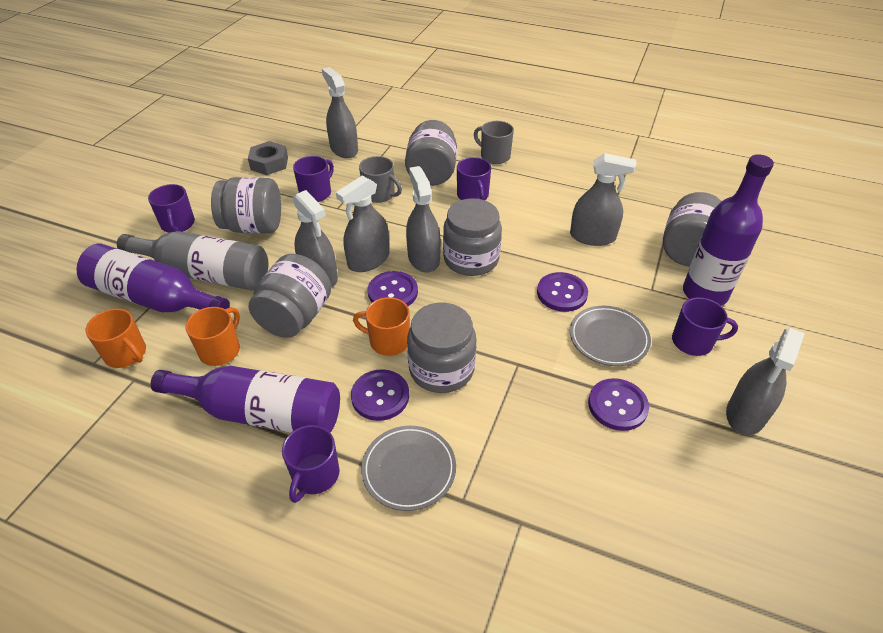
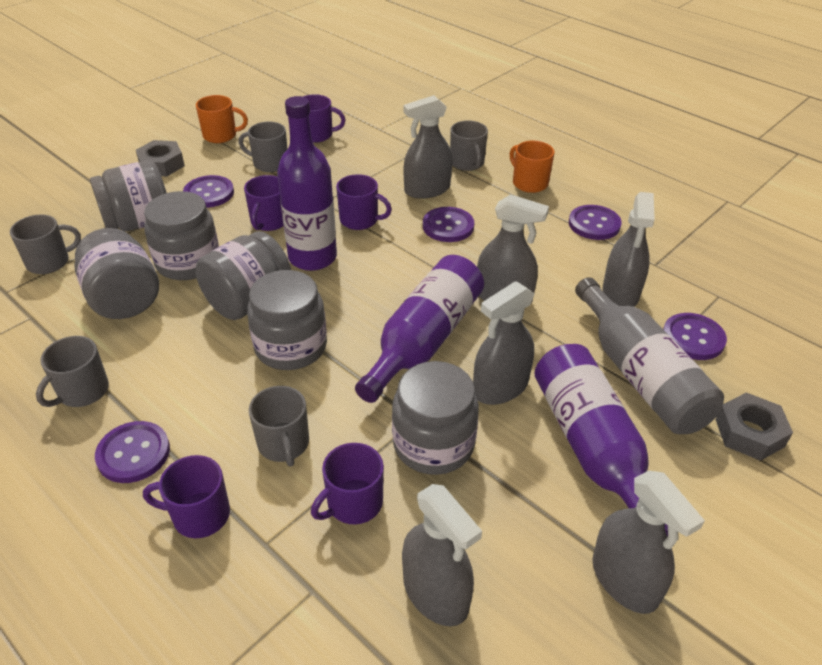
grey mug: 2 -> 5
grey nut: 1 -> 2
grey plate: 2 -> 0
orange mug: 3 -> 2
purple button: 4 -> 5

